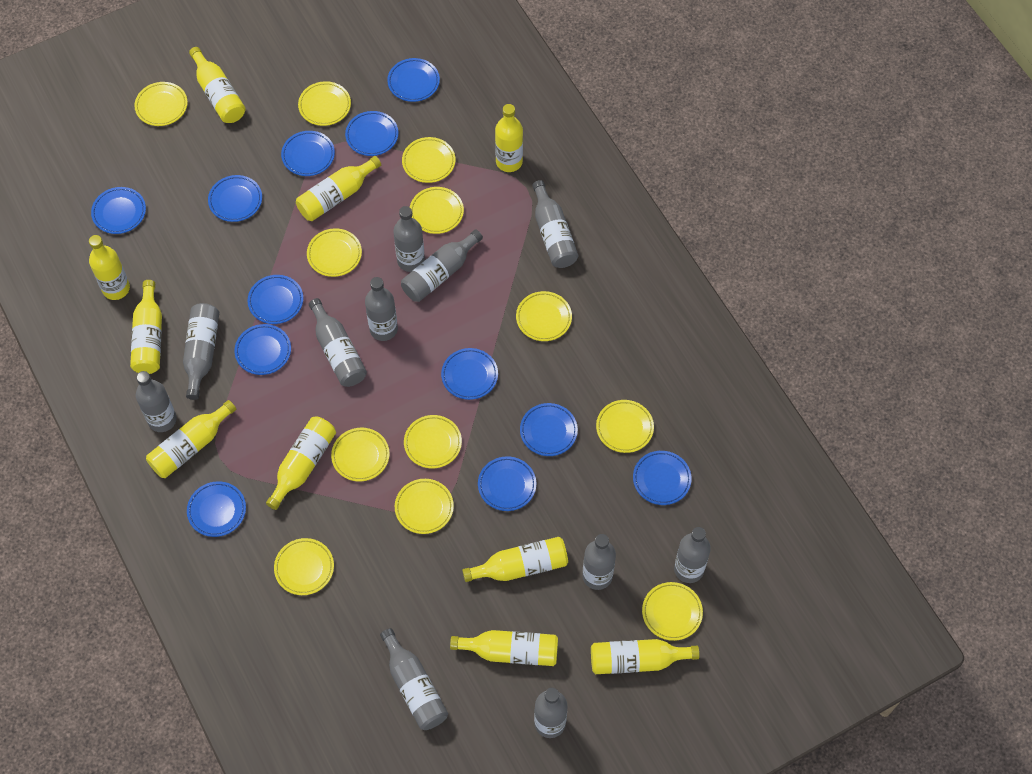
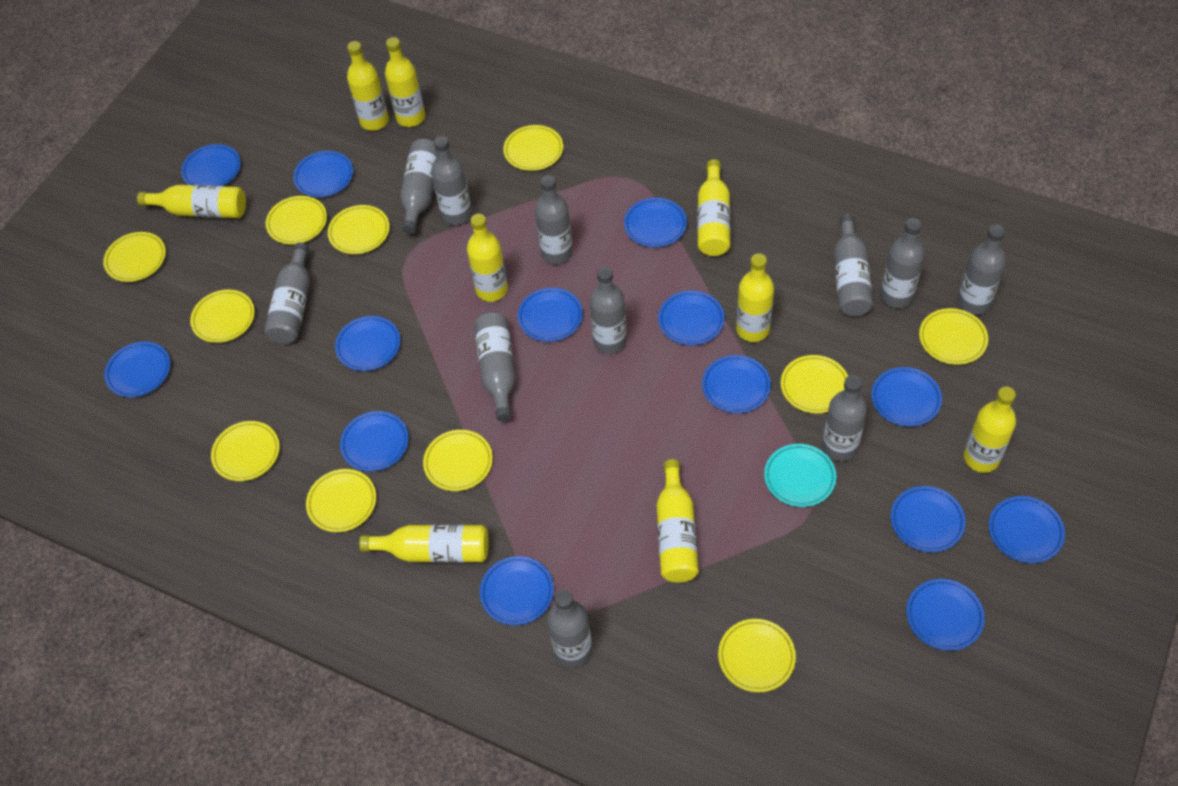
blue plate: 12 -> 14
turquoise plate: 0 -> 1
yellow bottle: 10 -> 9
yellow plate: 12 -> 11

